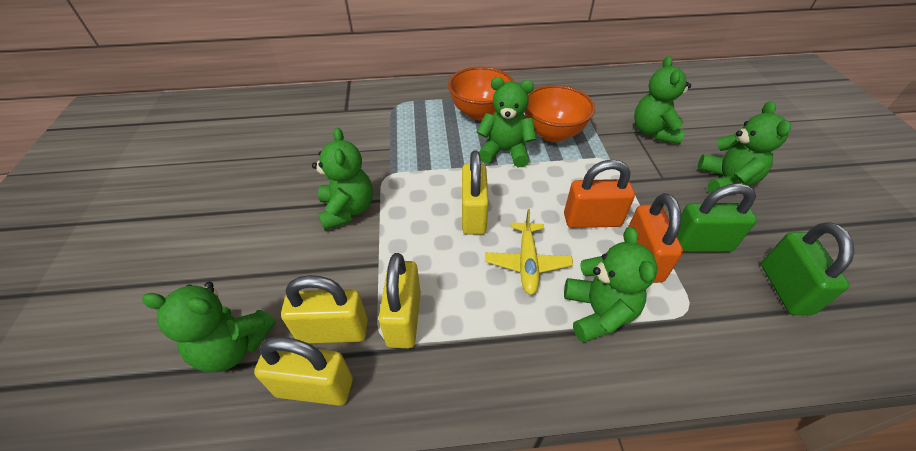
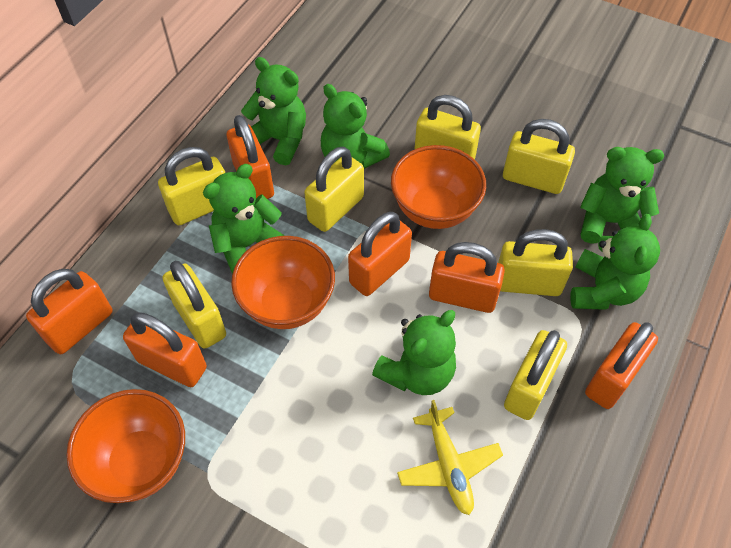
green padlock: 2 -> 0
orange bowl: 2 -> 3
orange padlock: 2 -> 6
yellow padlock: 4 -> 7

